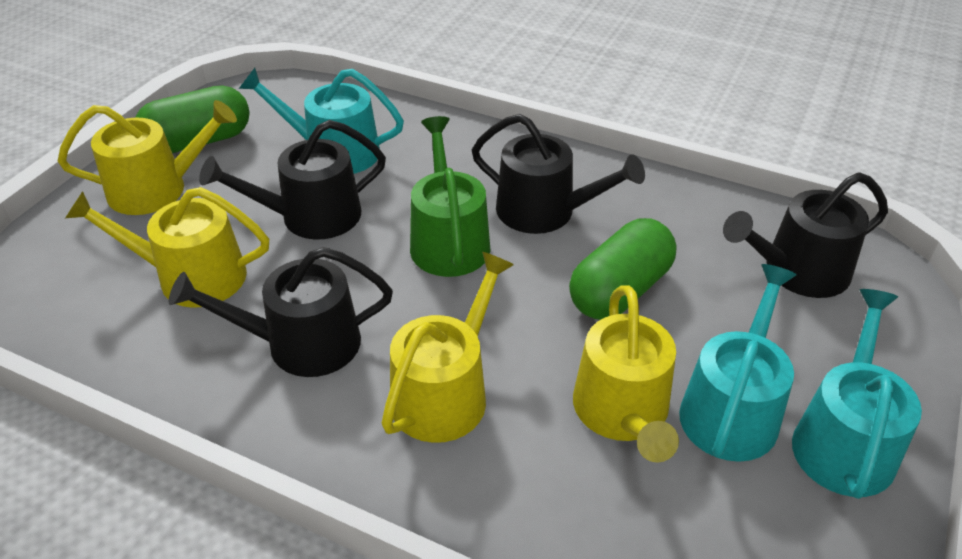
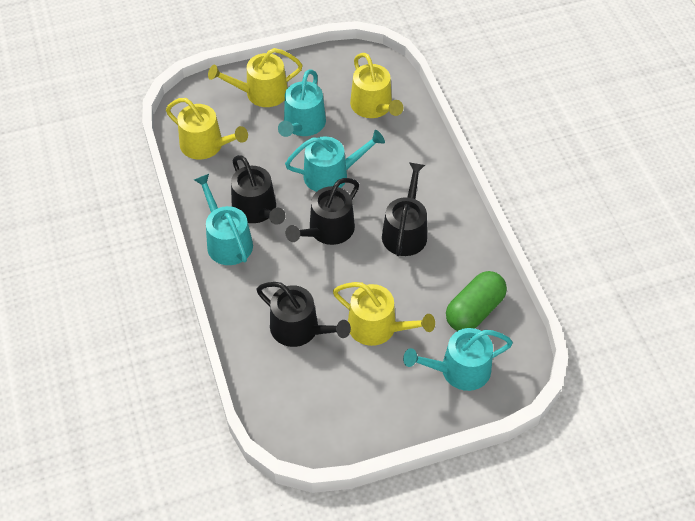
green capsule: 2 -> 1
green watering can: 1 -> 0
turquoise watering can: 3 -> 4

